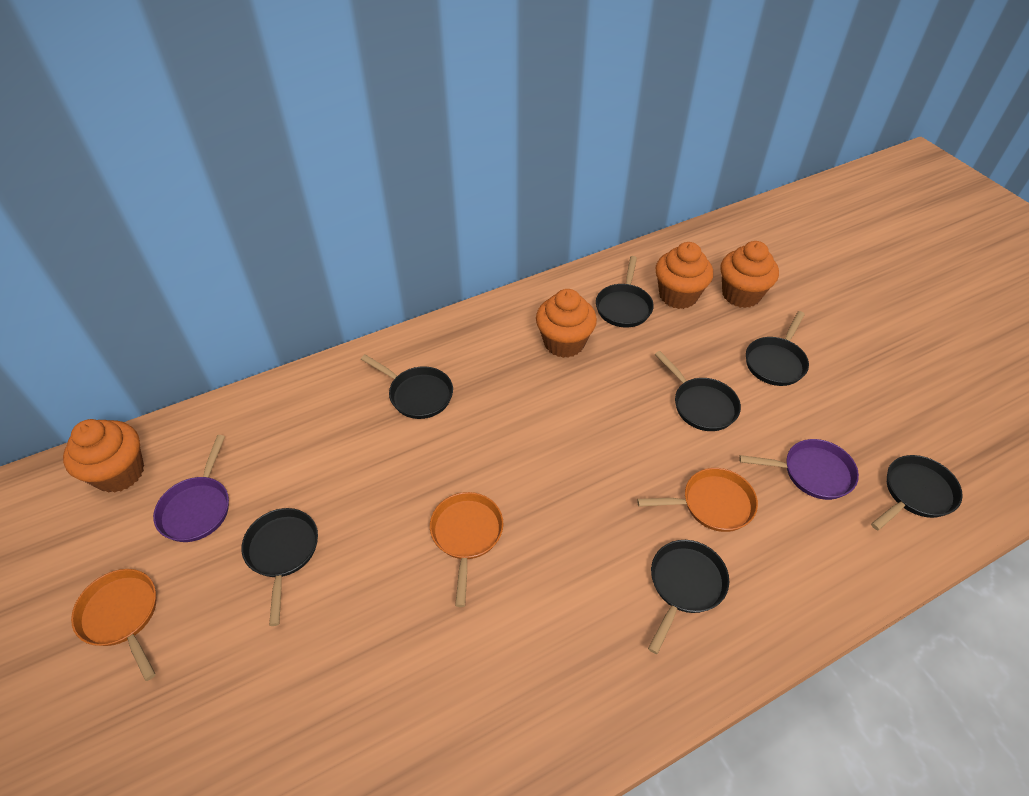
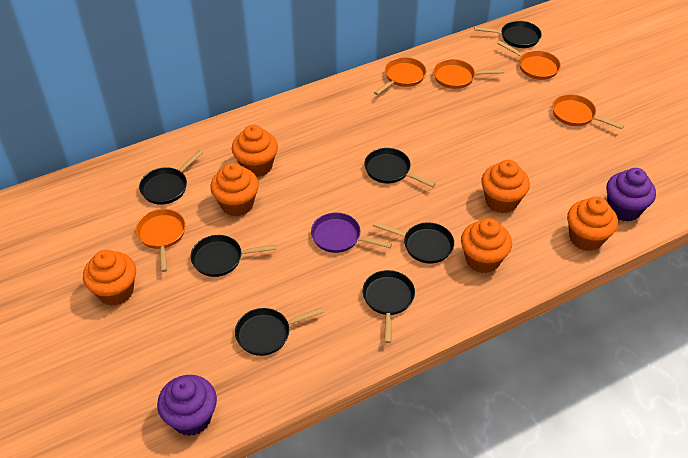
orange cupcake: 4 -> 6
orange pan: 3 -> 5
purple cupcake: 0 -> 2
purple pan: 2 -> 1

